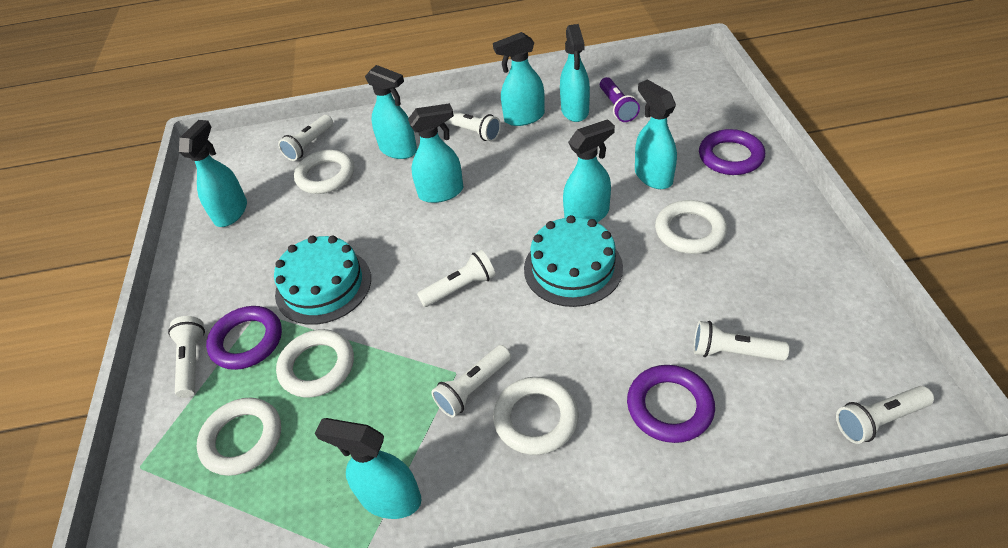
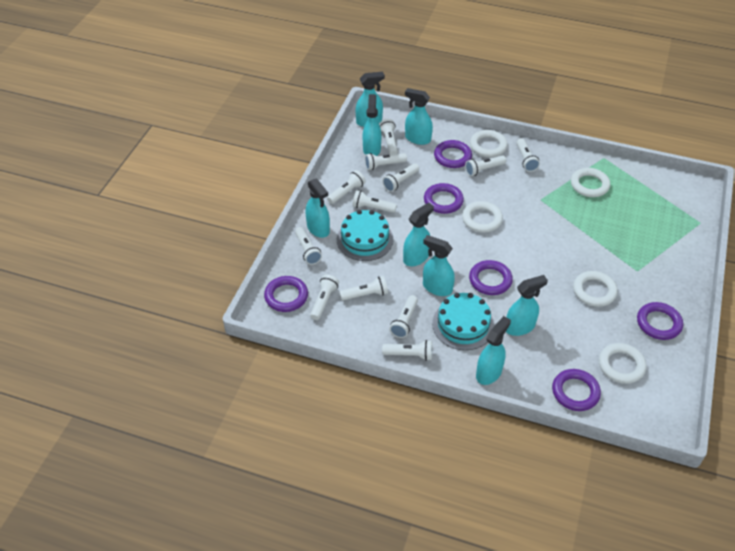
purple flashlight: 1 -> 0
purple ring: 3 -> 6
white flashlight: 7 -> 12

